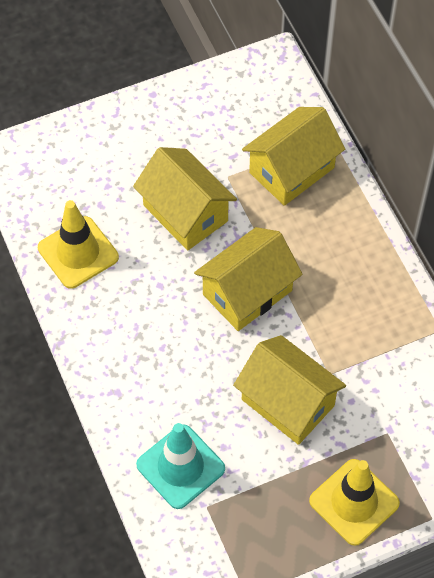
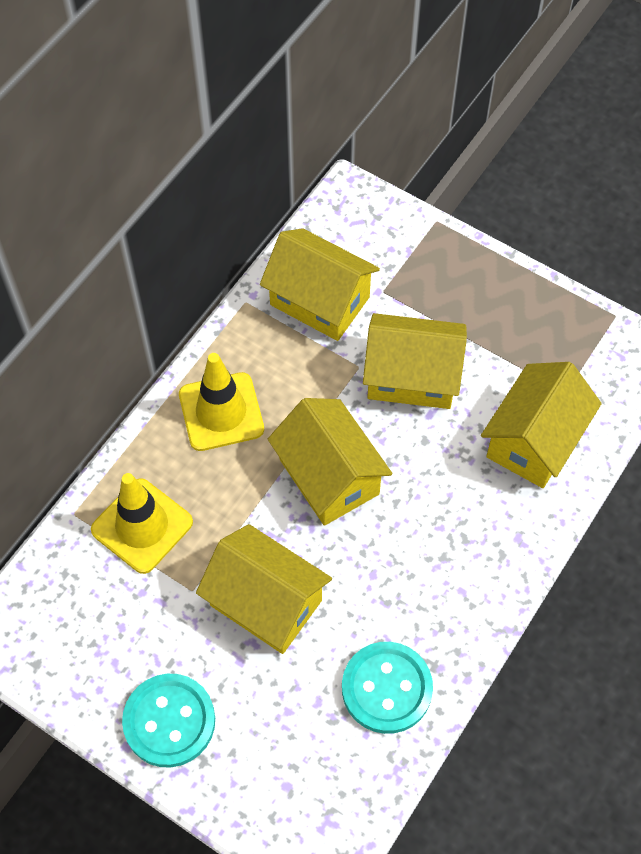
turquoise button: 0 -> 2
turquoise traffic cone: 1 -> 0
yellow house: 4 -> 5

